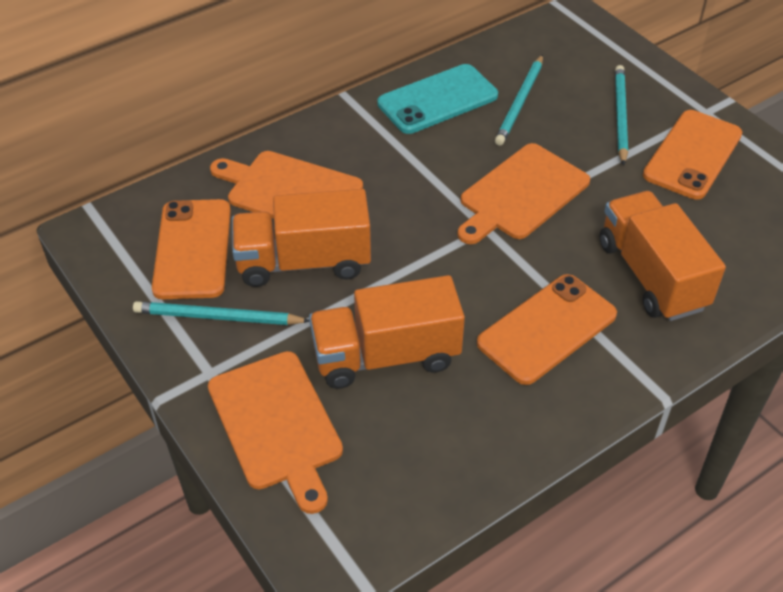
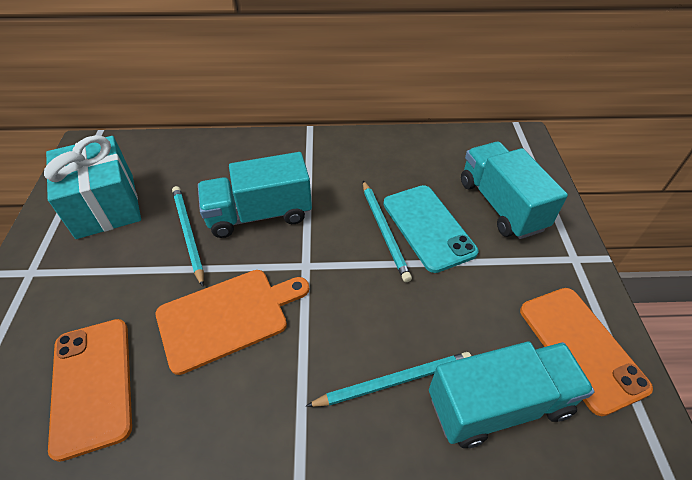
orange cutting board: 3 -> 1
orange phone: 3 -> 2
orange truck: 3 -> 0
turquoise gift: 0 -> 1
turquoise truck: 0 -> 3

